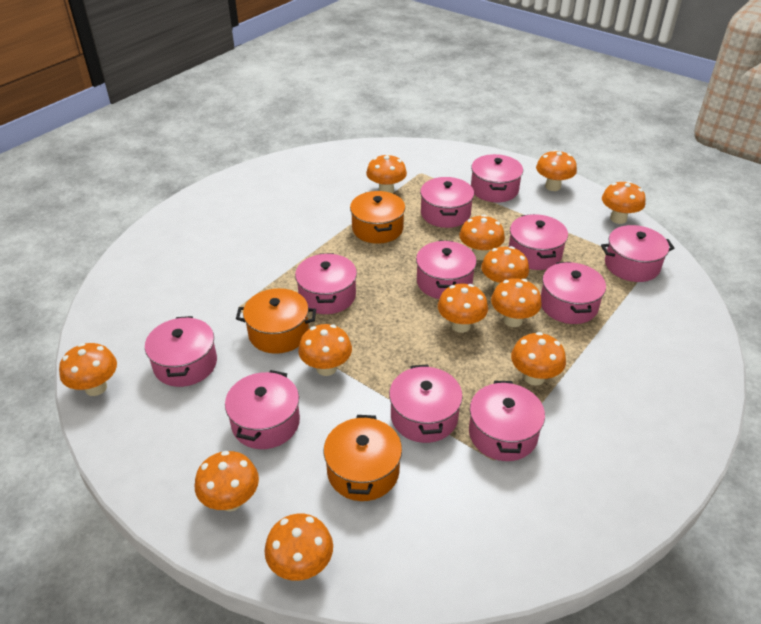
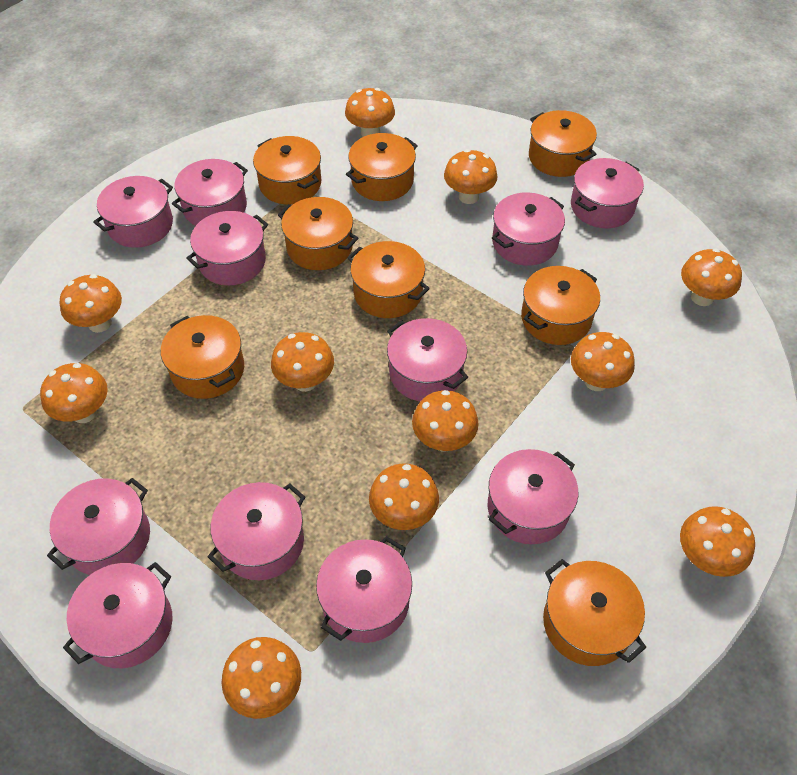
orange mushroom: 12 -> 11
orange pot: 3 -> 8

